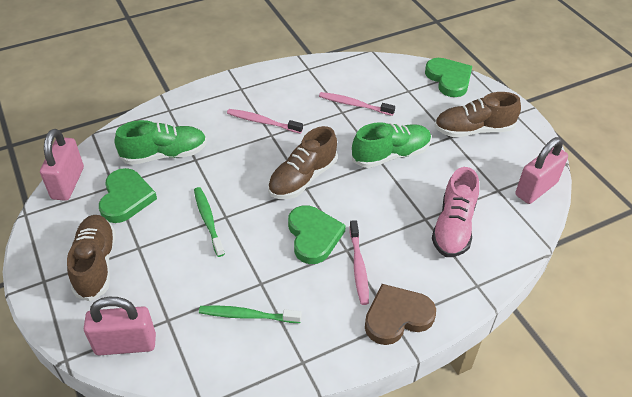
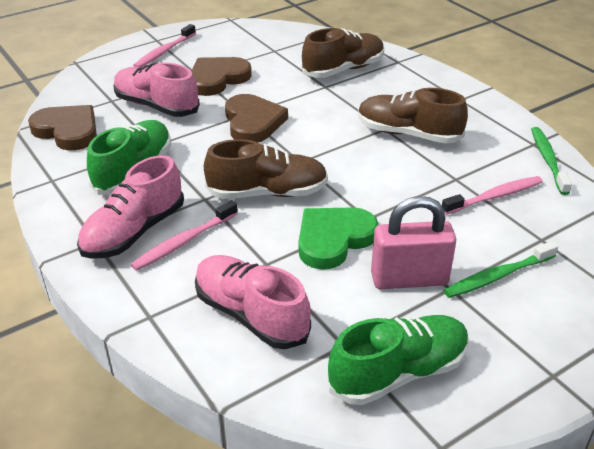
brown heart: 1 -> 3
green heart: 3 -> 1
pink padlock: 3 -> 1
pink shoe: 1 -> 3

